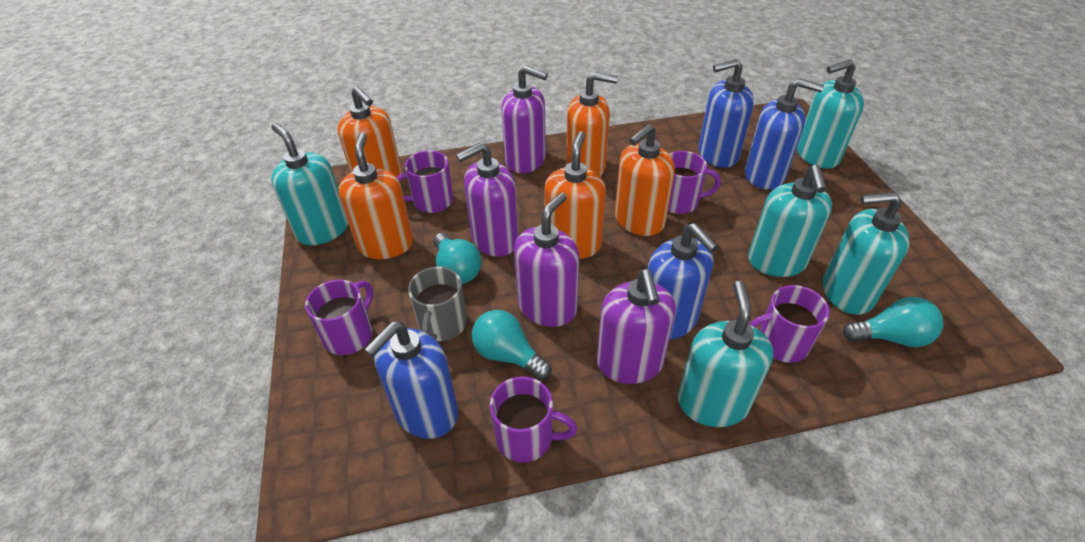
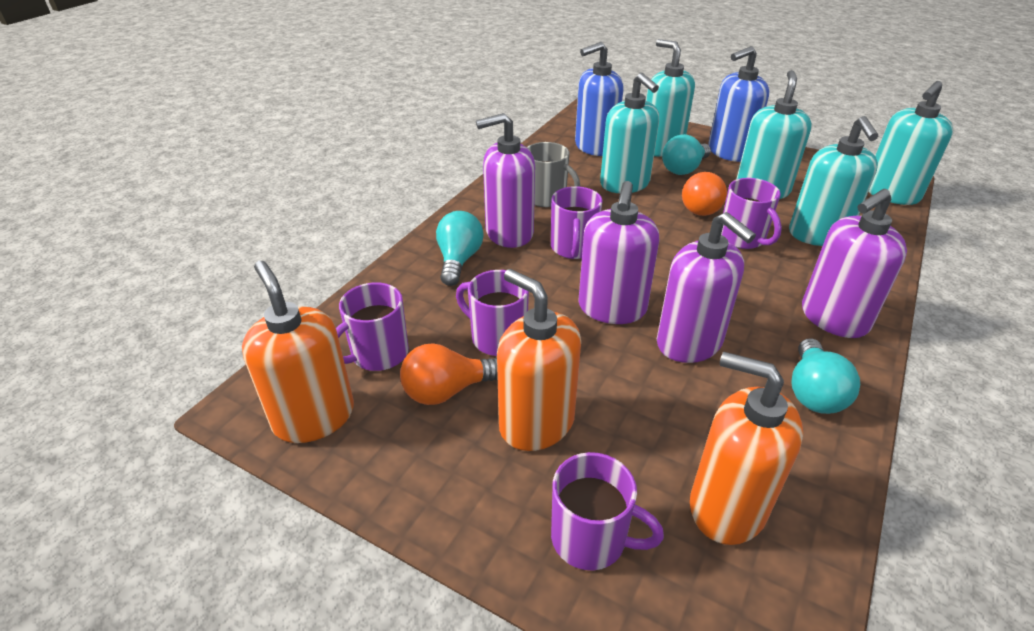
blue soap dispenser: 4 -> 2
orange light bulb: 0 -> 2
orange soap dispenser: 5 -> 3

